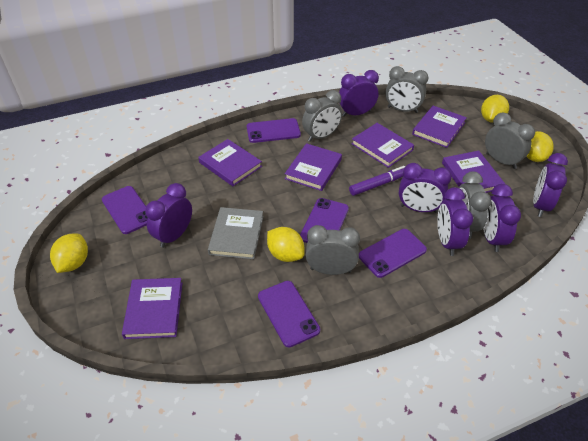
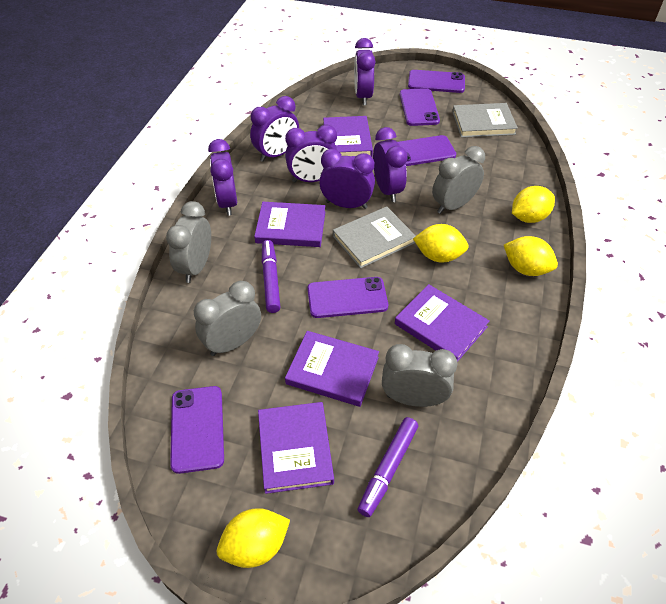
grey book: 1 -> 2
grey clock: 5 -> 4
purple book: 6 -> 5
purple marker: 1 -> 2

